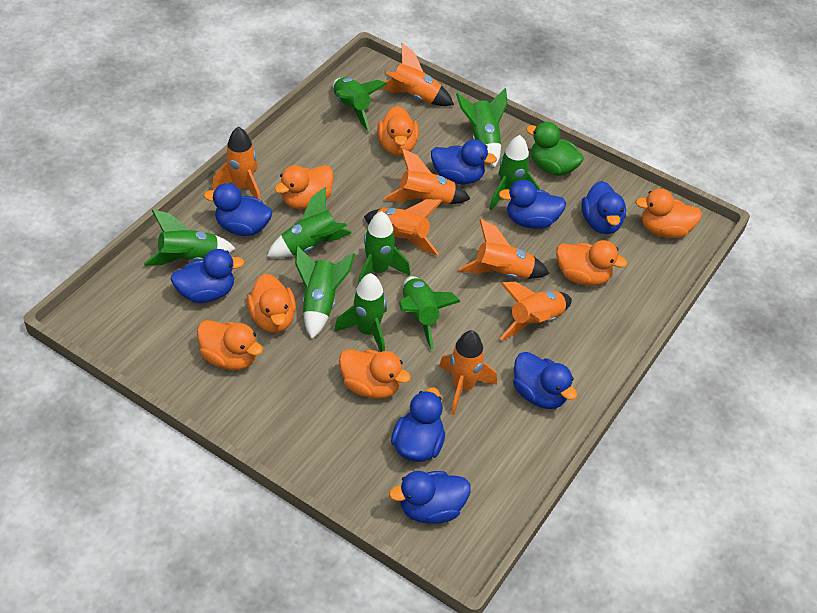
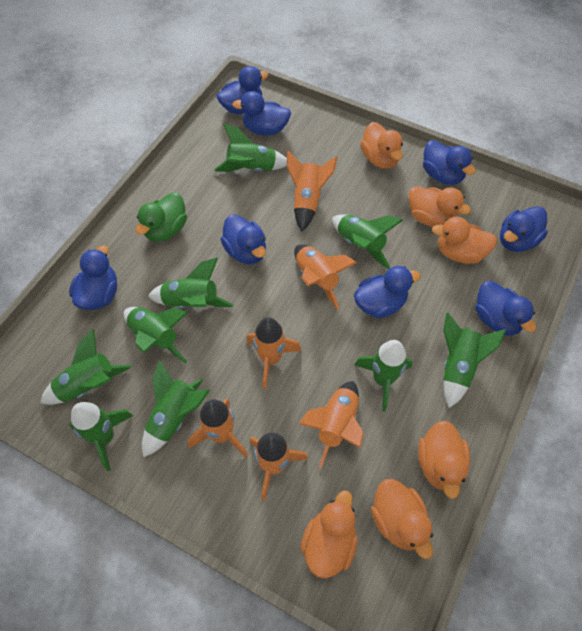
orange duck: 7 -> 6
orange rocket: 7 -> 6

